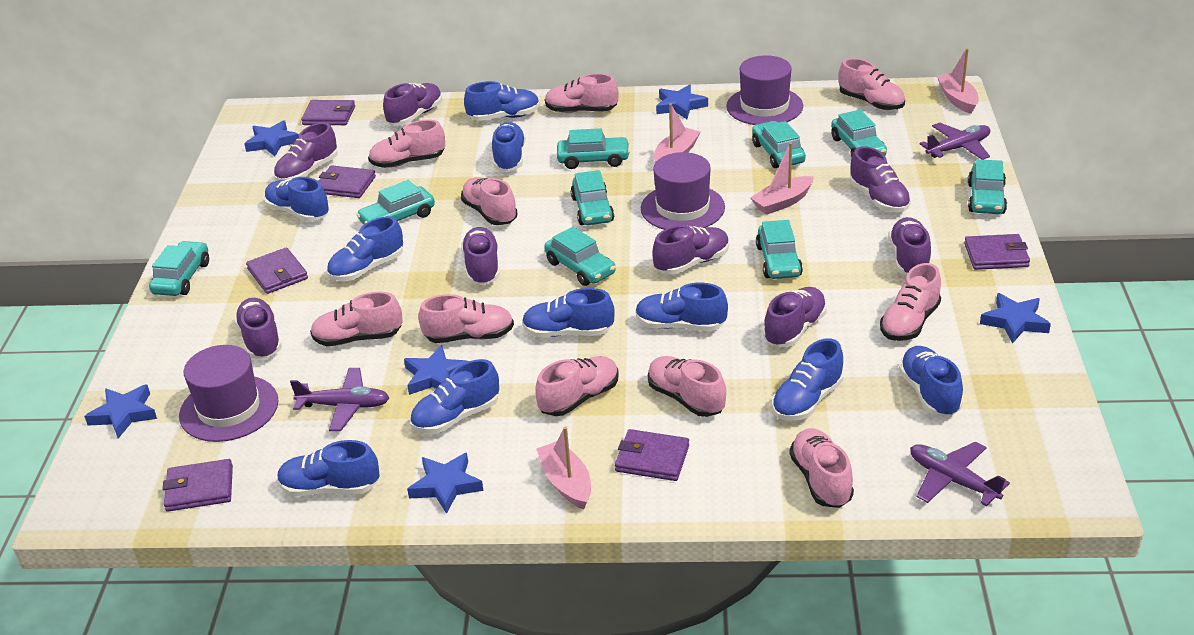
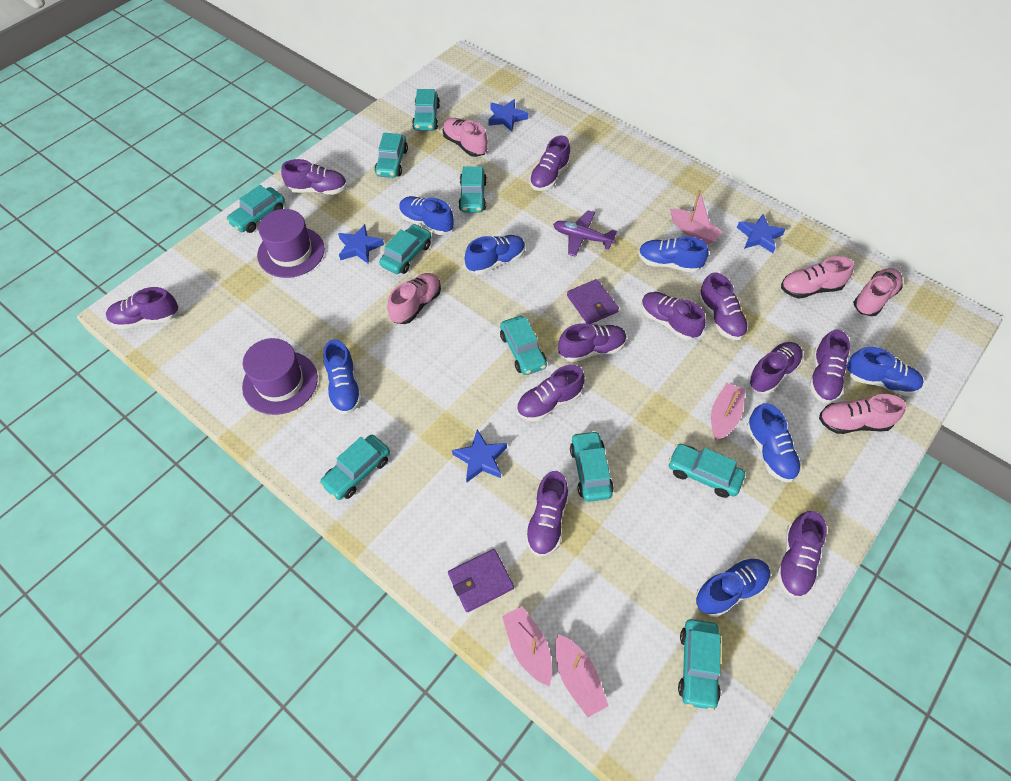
blue shoe: 10 -> 7
blue star: 6 -> 4
pink shoe: 10 -> 5
purple hat: 3 -> 2
purple plane: 3 -> 1
purple shoe: 8 -> 11
purple wallet: 6 -> 2
turquoise car: 9 -> 10

